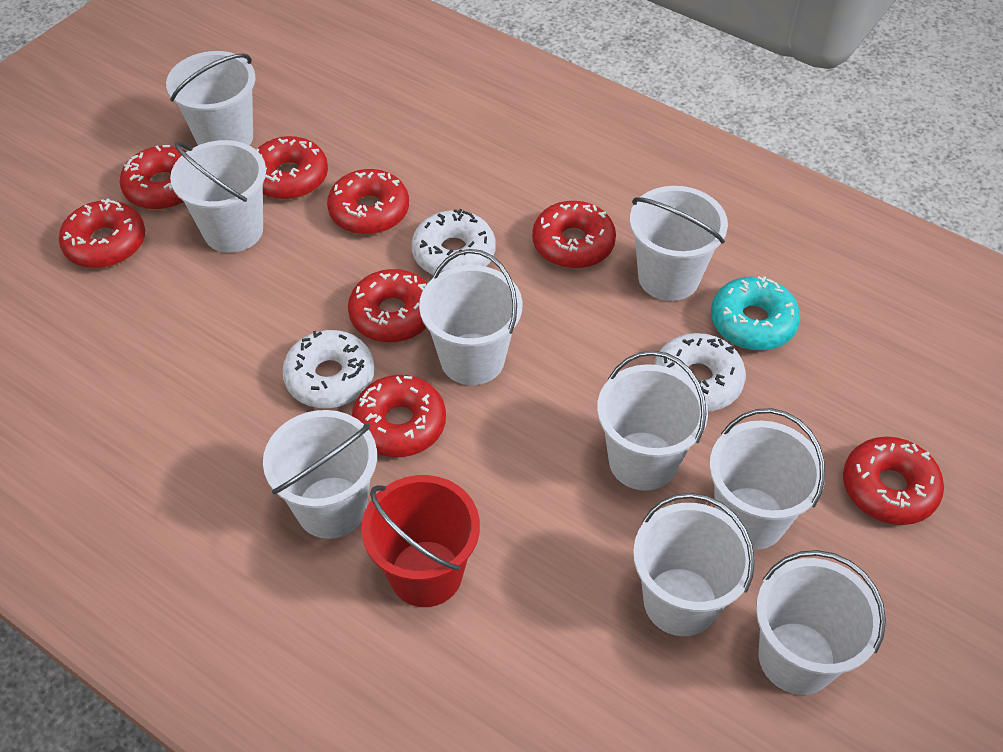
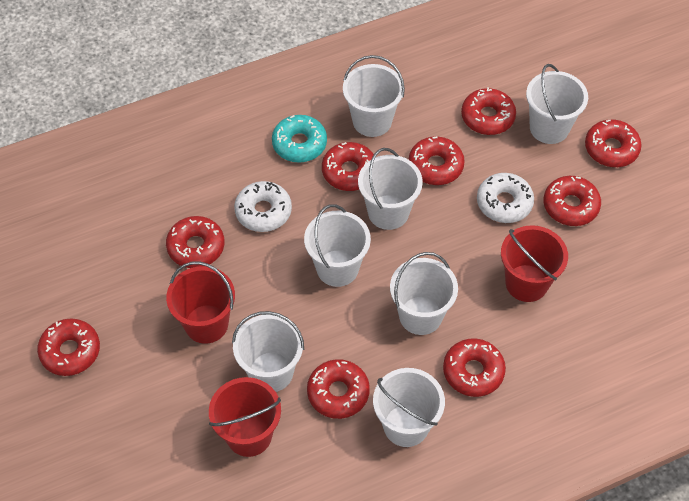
red bucket: 1 -> 3
red donut: 8 -> 9
white bucket: 9 -> 7
white donut: 3 -> 2

